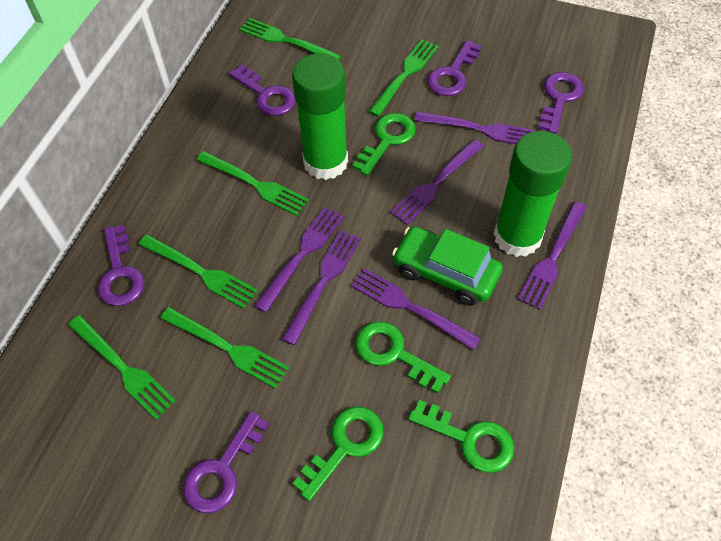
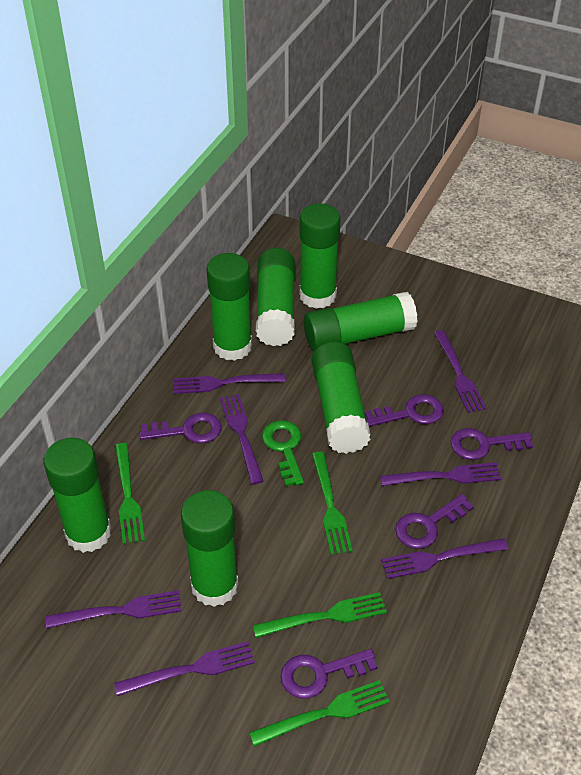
green car: 1 -> 0
green fork: 6 -> 4
green glue stick: 2 -> 7
green key: 4 -> 1
purple fork: 6 -> 7

